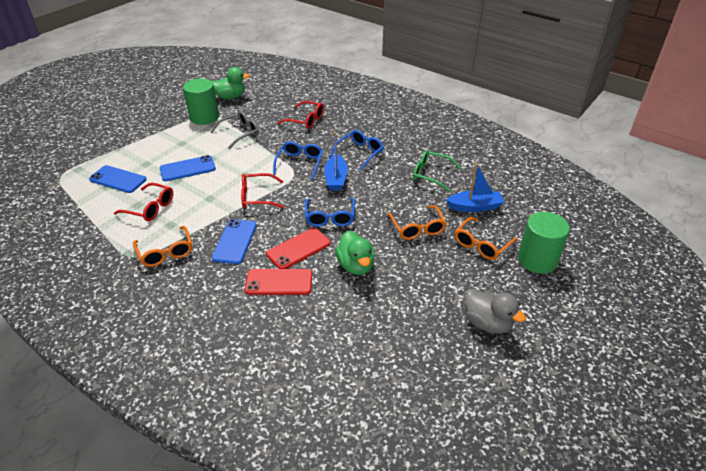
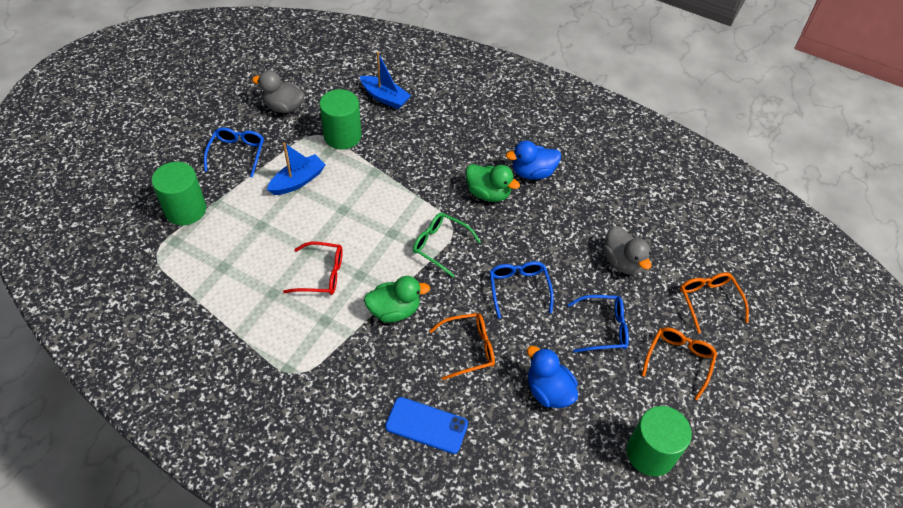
blue duck: 0 -> 2
blue phone: 3 -> 1
green cylinder: 2 -> 3
grey duck: 1 -> 2
grey glasses: 1 -> 0
red glasses: 3 -> 1
red phone: 2 -> 0

